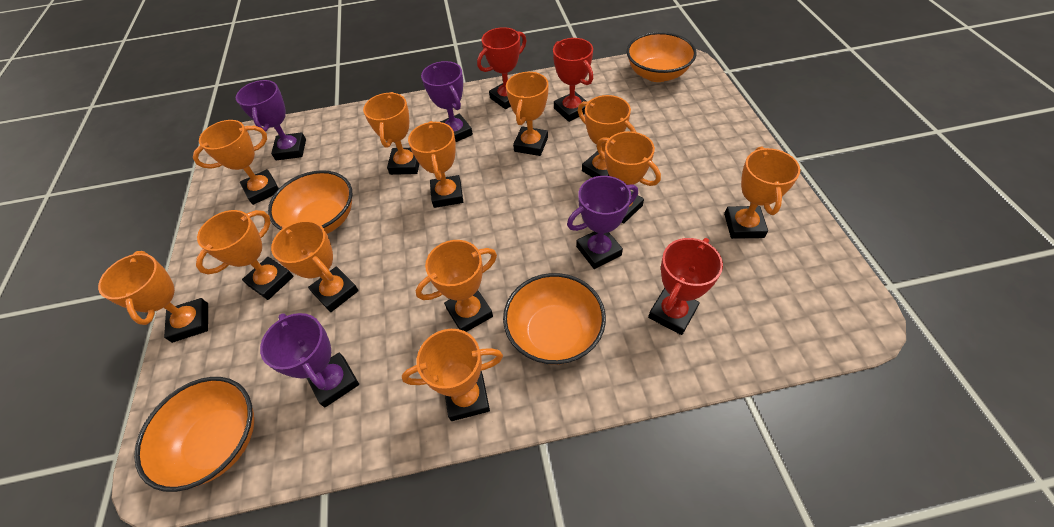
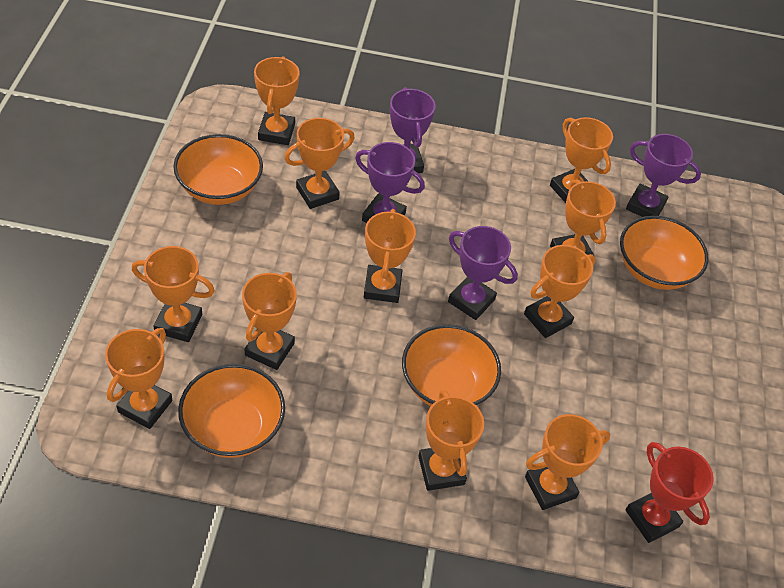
orange trophy: 12 -> 11
red trophy: 3 -> 1

